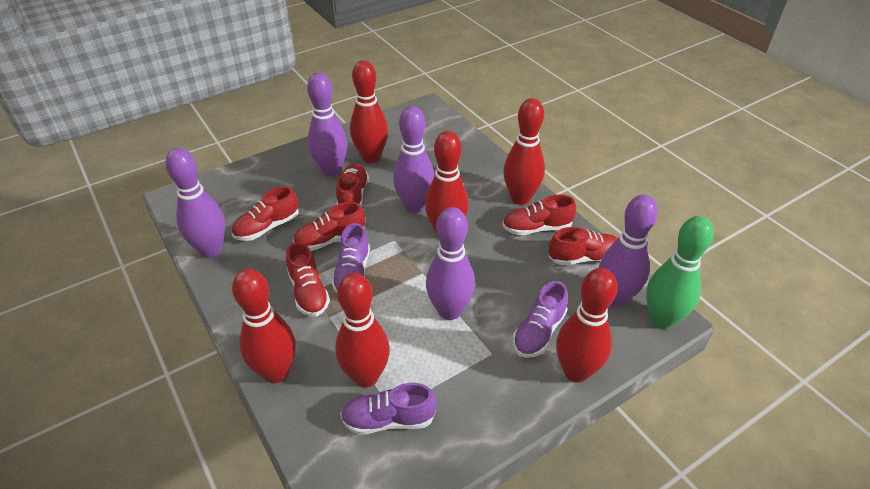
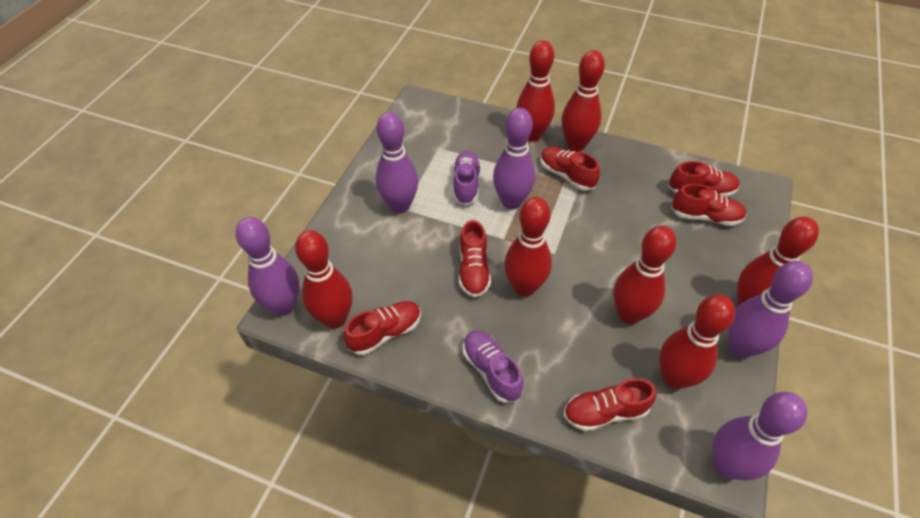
green bowling pin: 1 -> 0
purple shoe: 3 -> 2
red bowling pin: 6 -> 7

